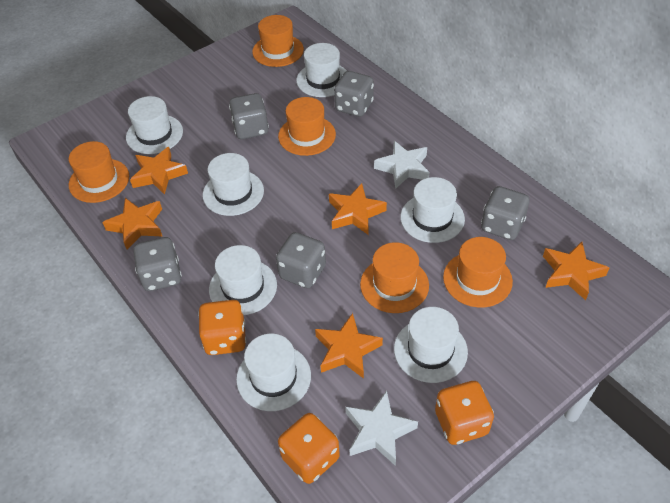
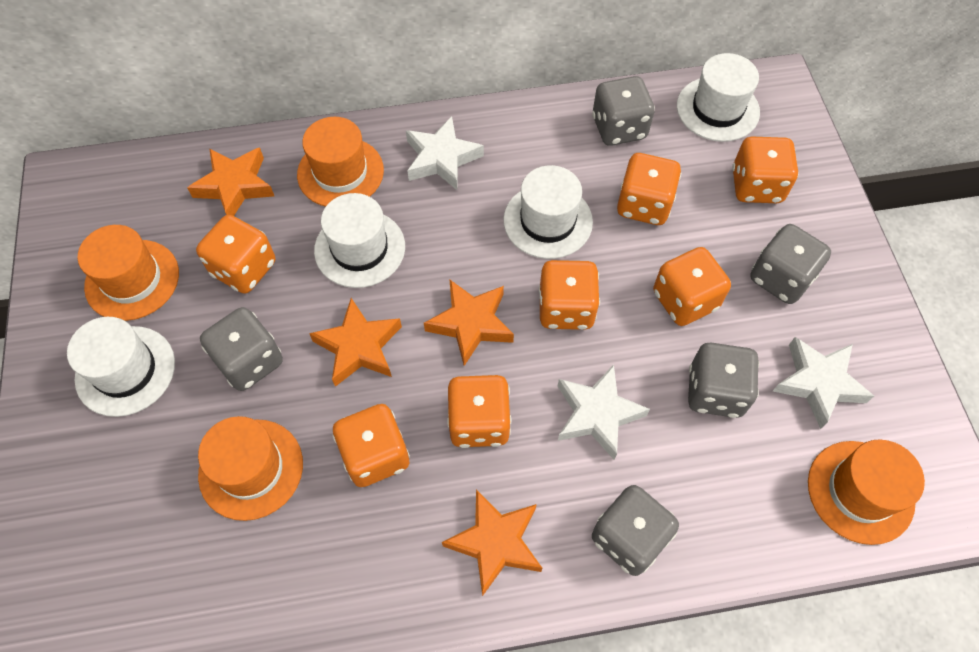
orange dice: 3 -> 7
orange hat: 5 -> 4
orange star: 5 -> 4
white hat: 7 -> 4
white star: 2 -> 3

